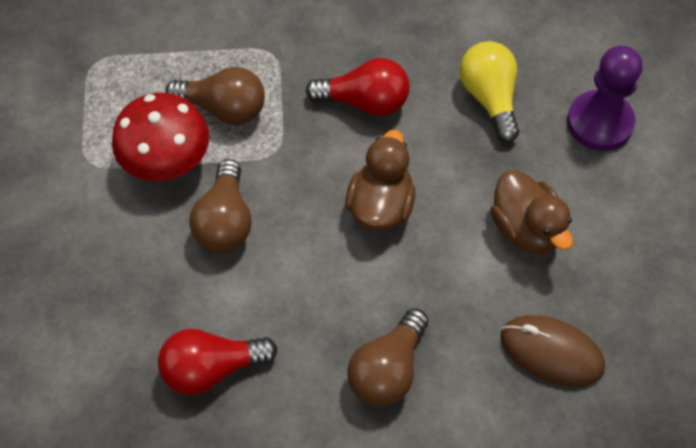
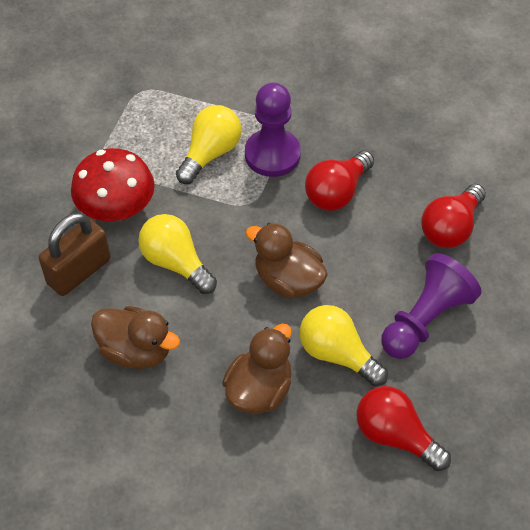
brown duck: 2 -> 3
brown light bulb: 3 -> 0
brown mouse: 1 -> 0
brown padlock: 0 -> 1
purple pawn: 1 -> 2
red light bulb: 2 -> 3
yellow light bulb: 1 -> 3

